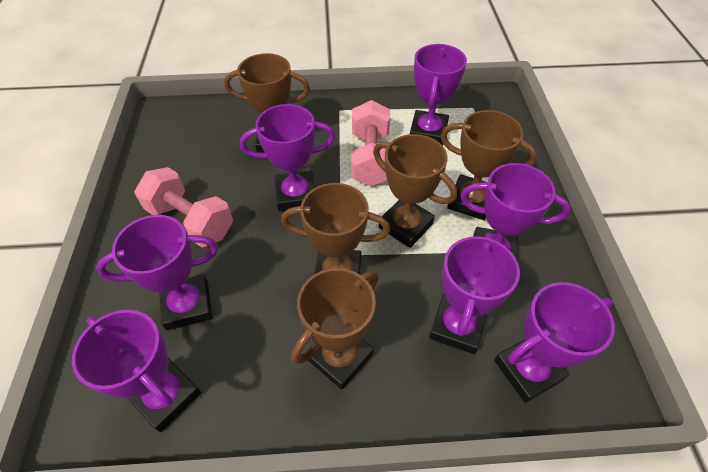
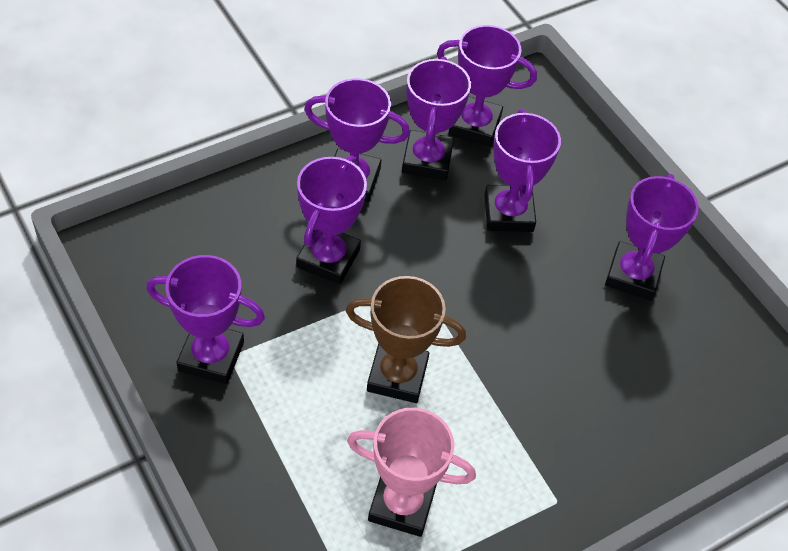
brown trophy: 5 -> 1
pink dumbbell: 2 -> 0
pink trophy: 0 -> 1

